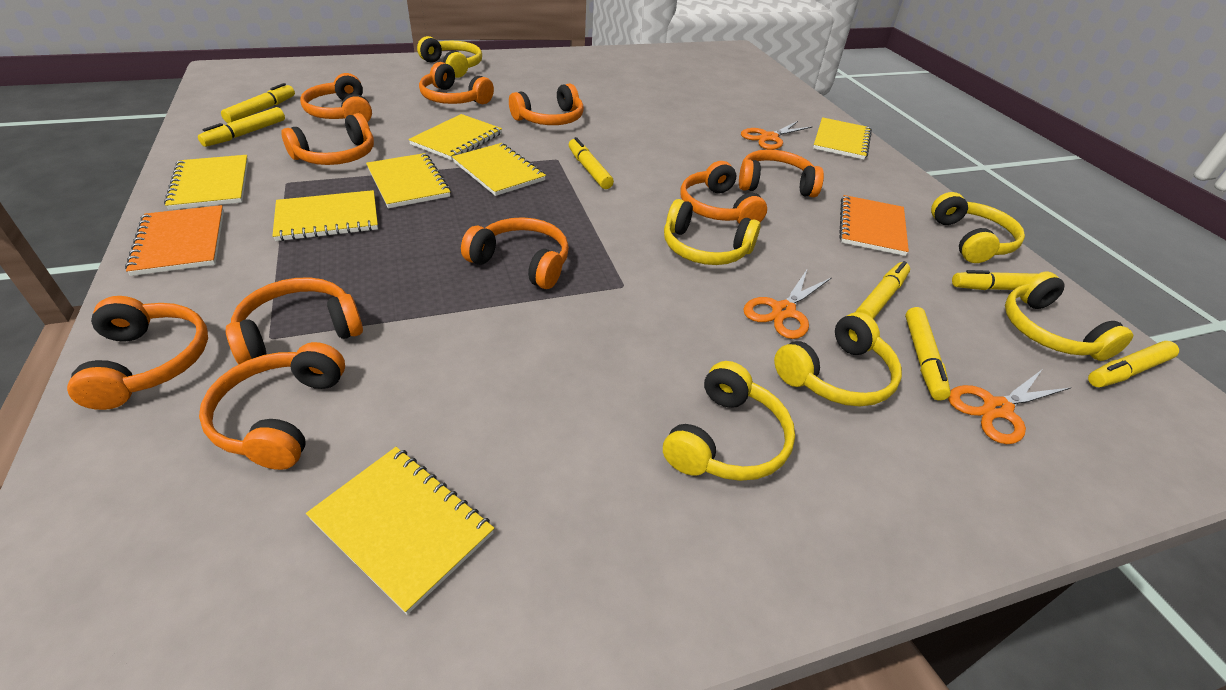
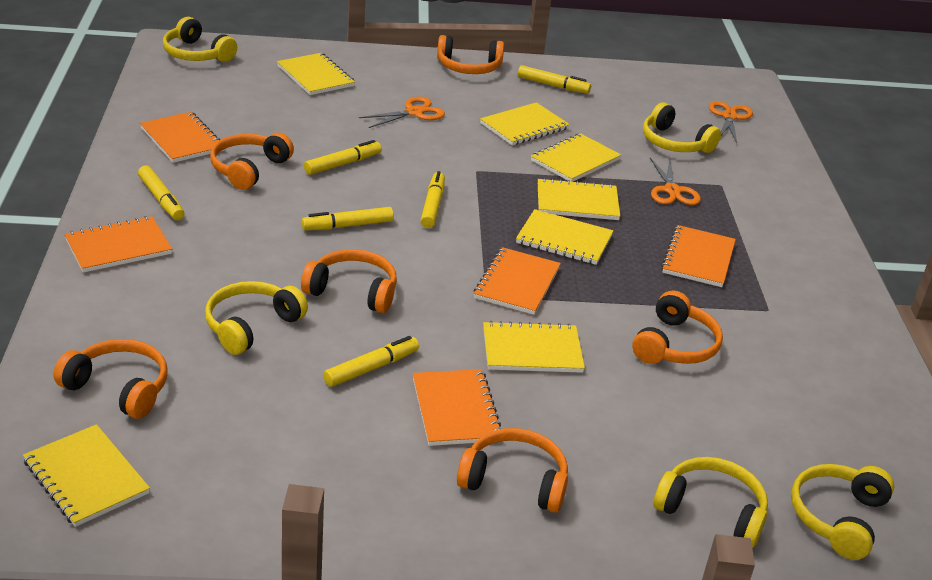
orange headphones: 10 -> 6
orange notebook: 2 -> 5
yellow headphones: 6 -> 5
yellow marker: 7 -> 6

